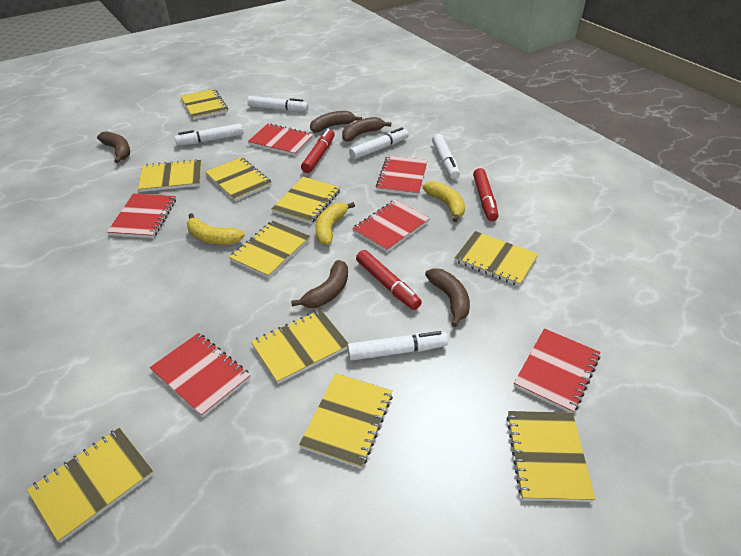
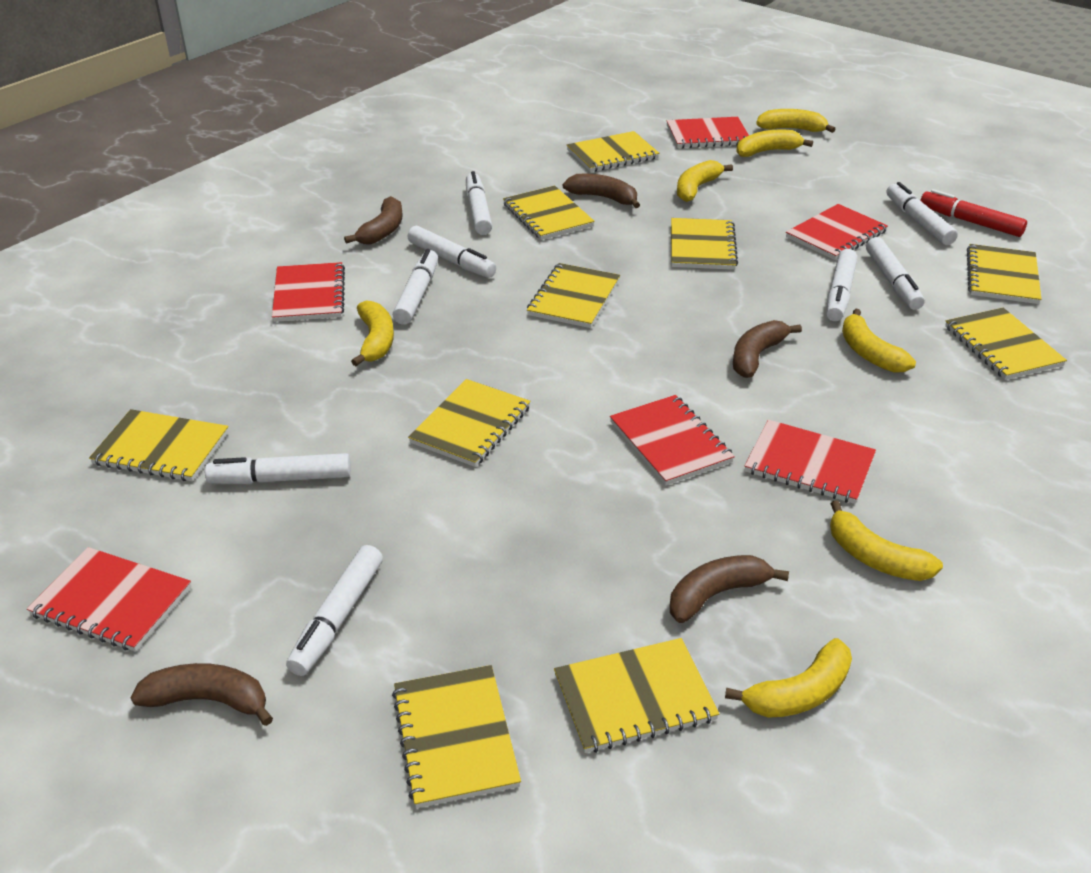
red marker: 3 -> 1
white marker: 5 -> 8
yellow banana: 3 -> 7

